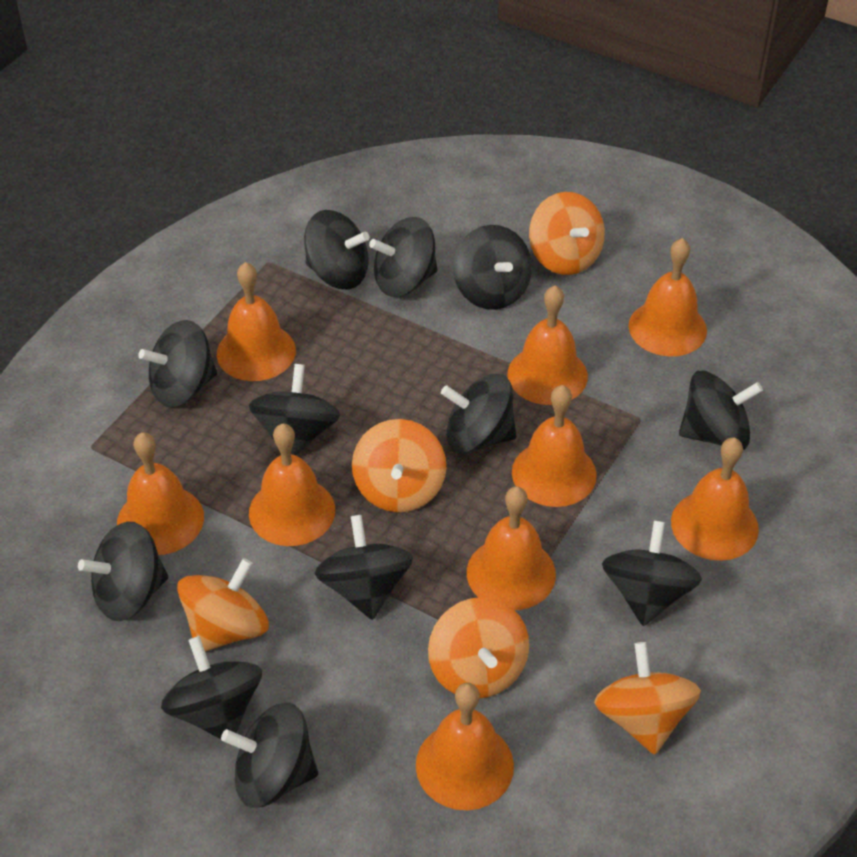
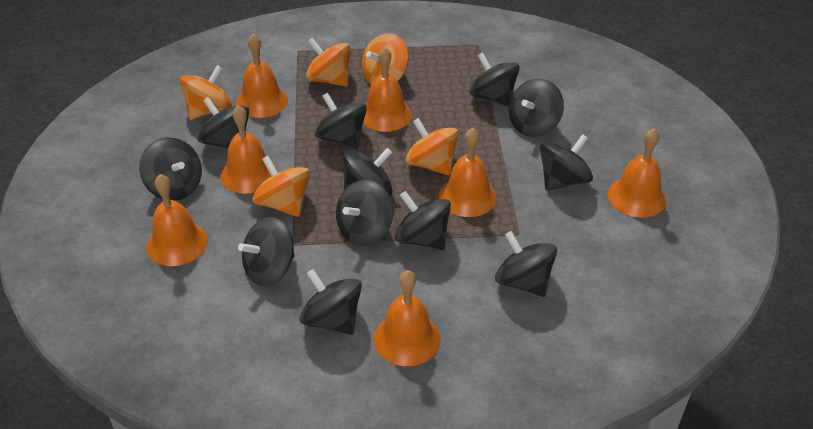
orange bell: 9 -> 7

